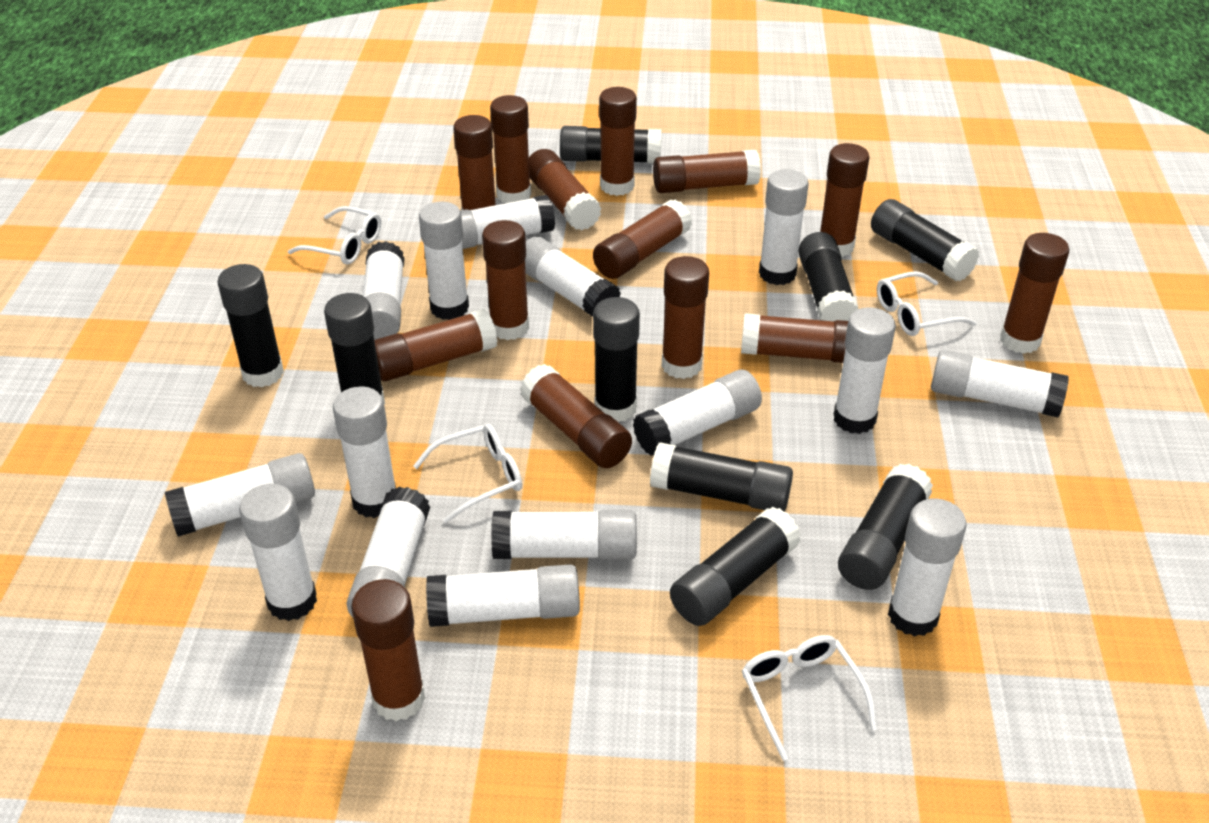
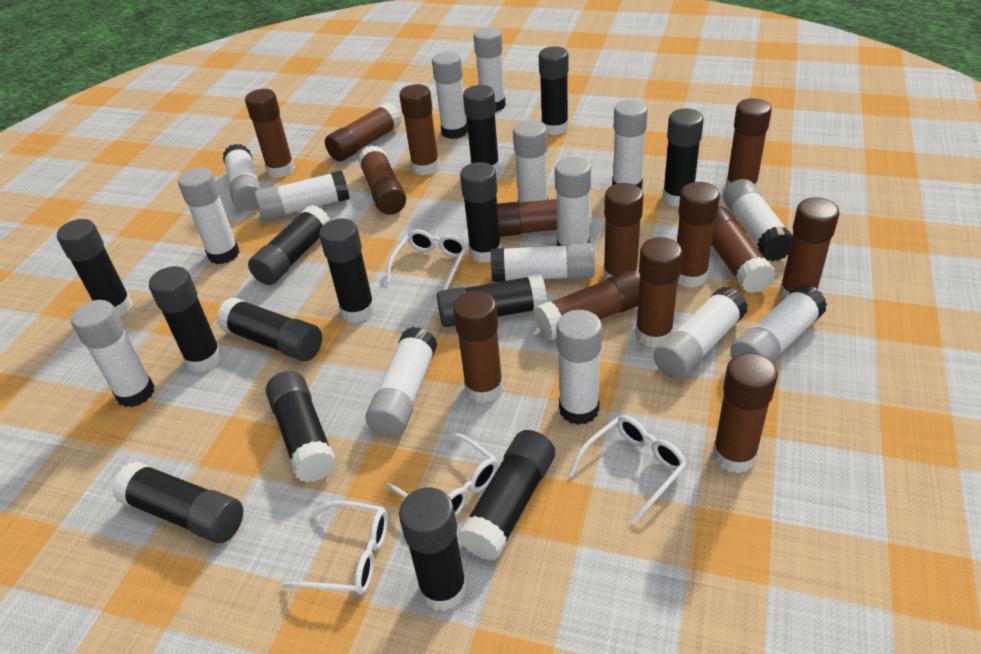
black glue stick: 9 -> 14

